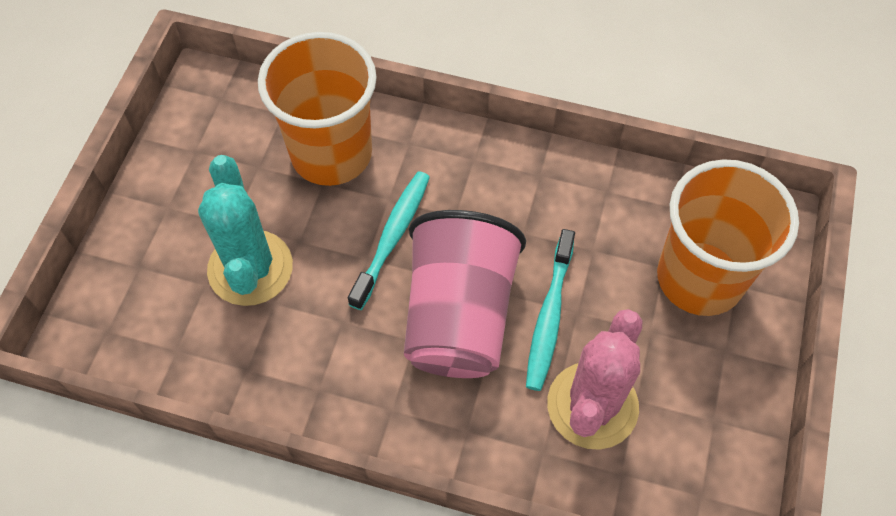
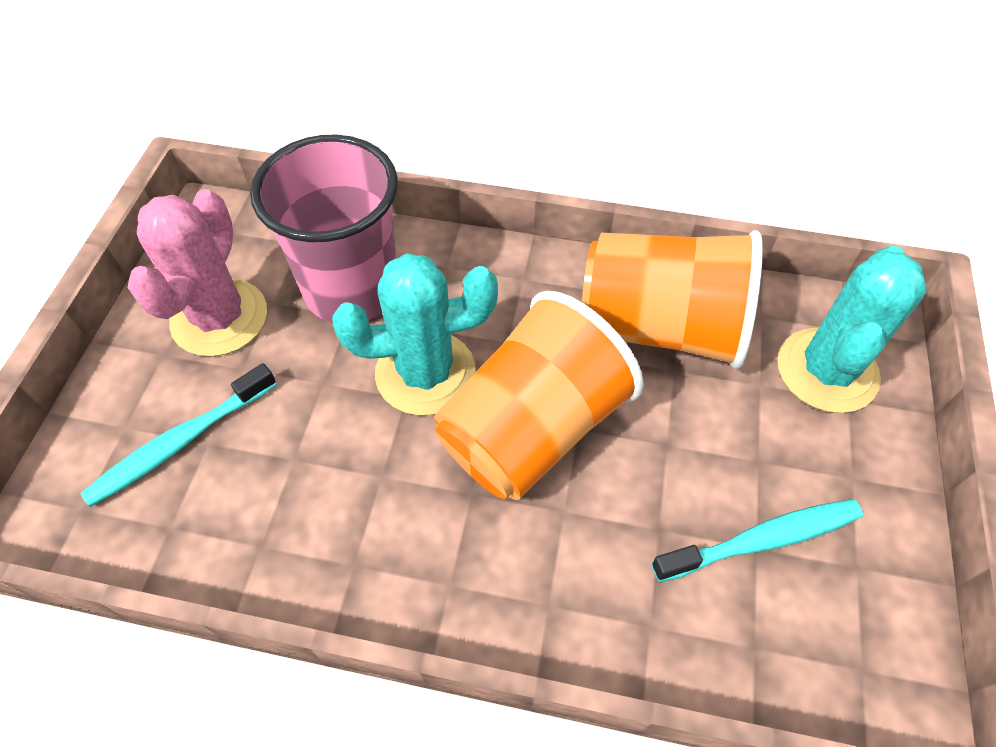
turquoise cactus: 1 -> 2

